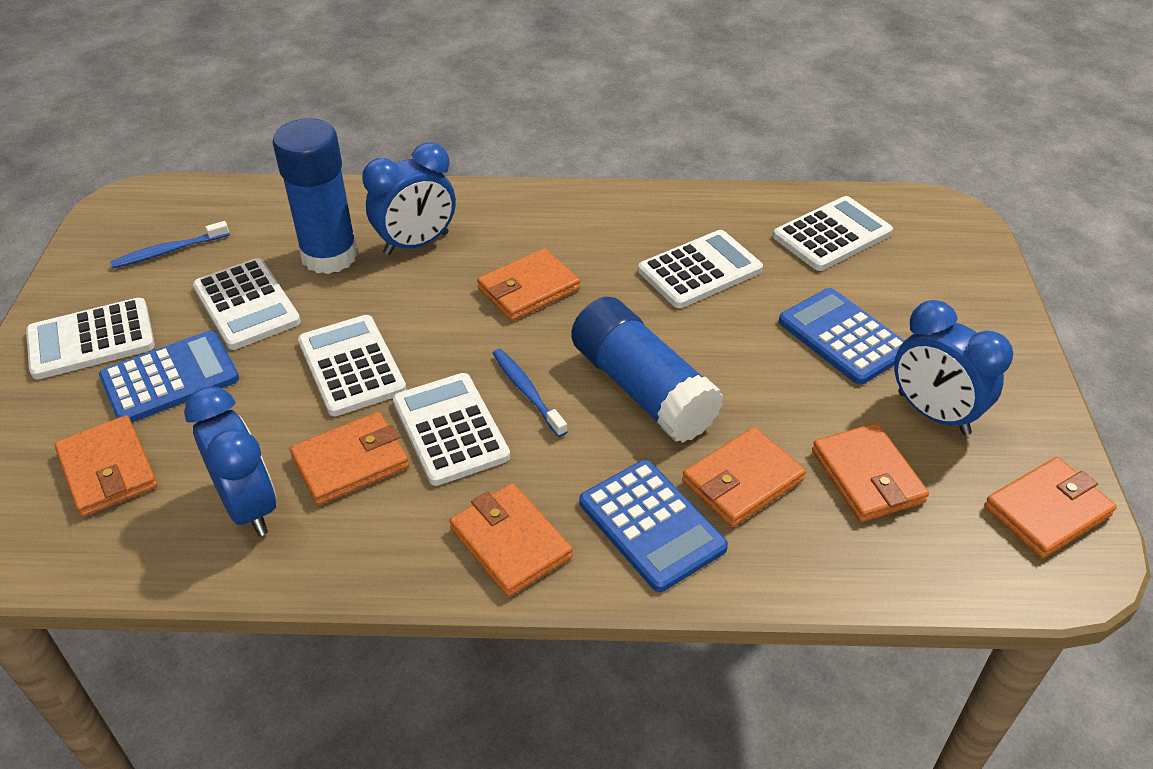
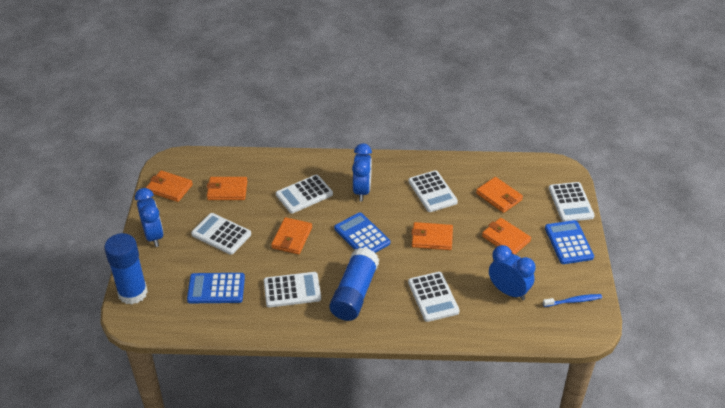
blue toothbrush: 2 -> 1
orange wallet: 7 -> 6

